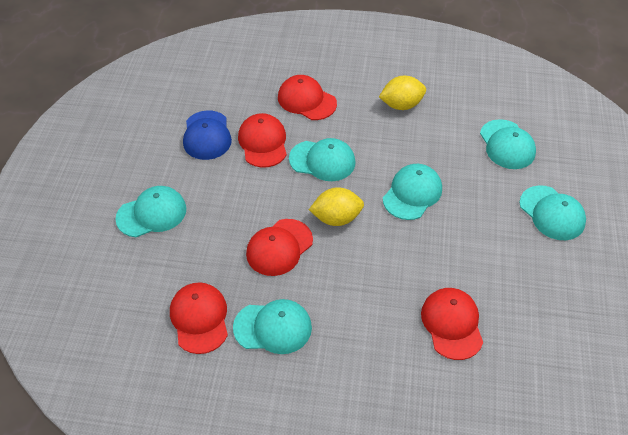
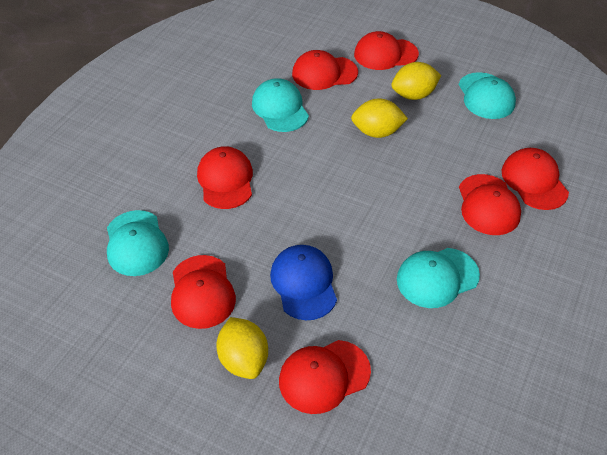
red cap: 5 -> 7
turquoise cap: 6 -> 4
yellow lemon: 2 -> 3

